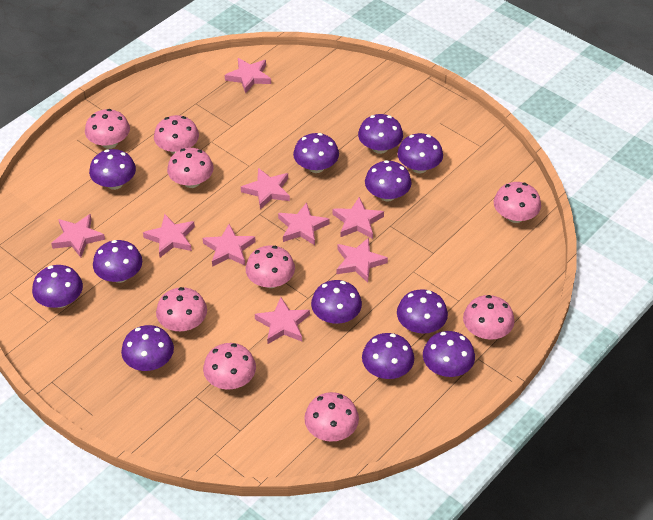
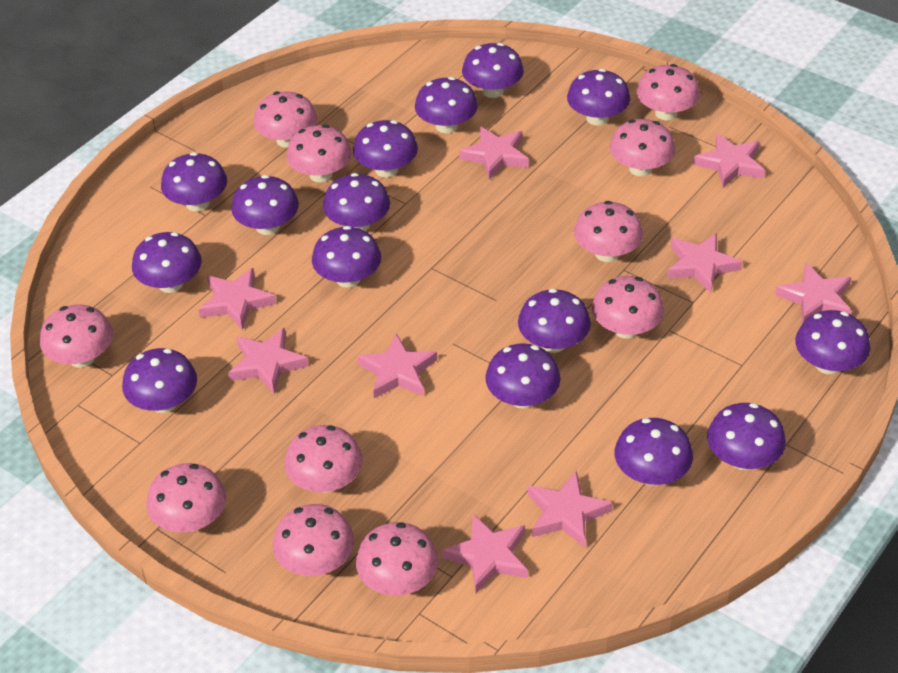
pink mushroom: 9 -> 11
purple mushroom: 12 -> 15

